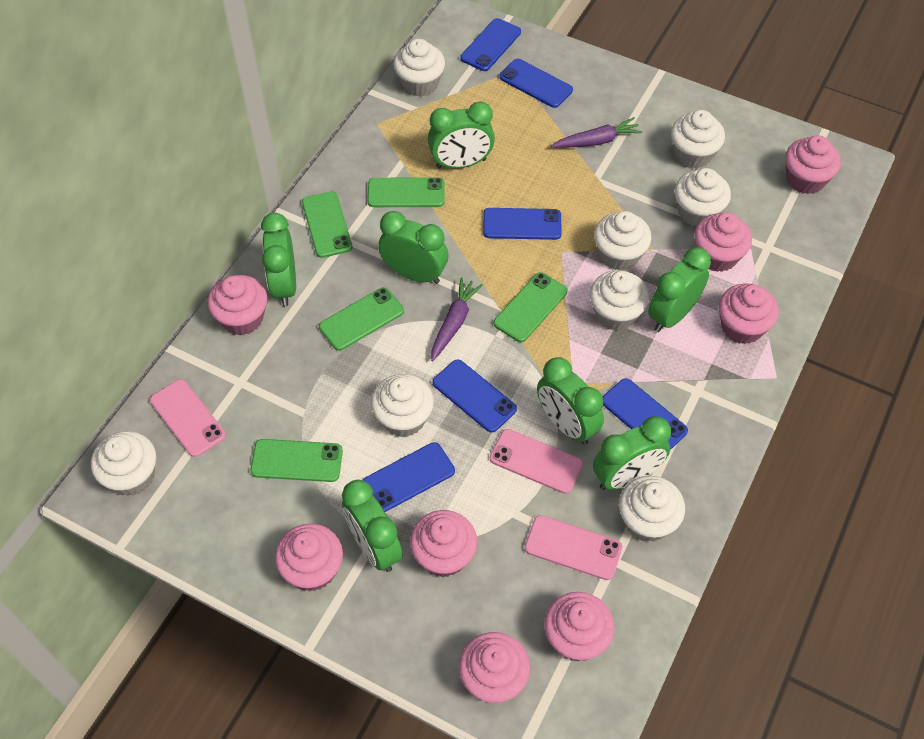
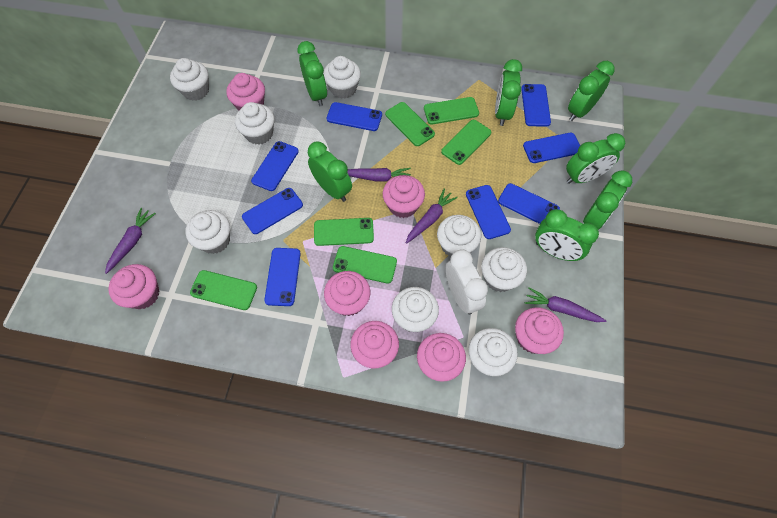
blue phone: 6 -> 8
green phone: 5 -> 6
pink cupcake: 8 -> 7
pink phone: 3 -> 0
purple carrot: 2 -> 4
white clock: 0 -> 1

